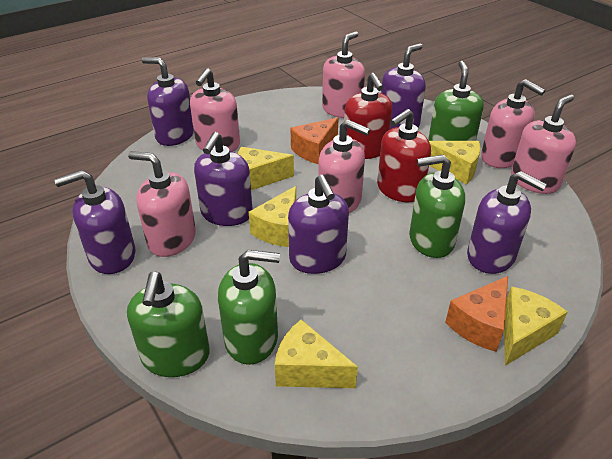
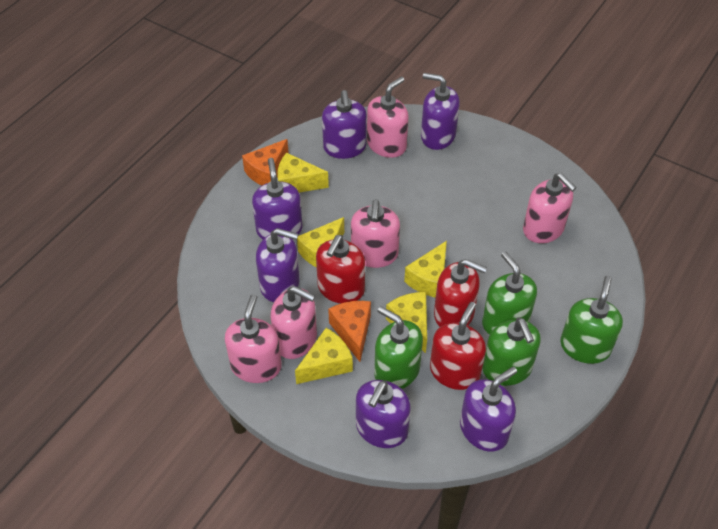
pink soap dispenser: 6 -> 5
red soap dispenser: 2 -> 3

